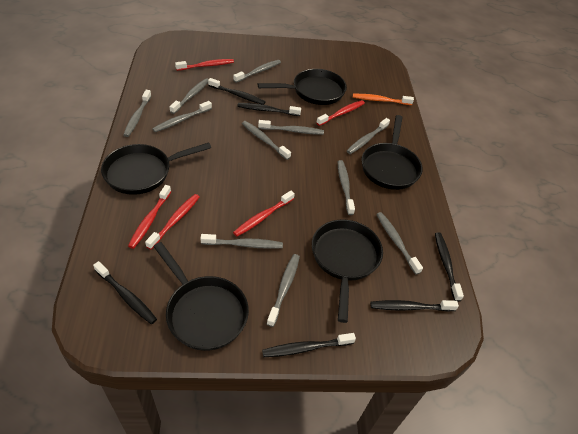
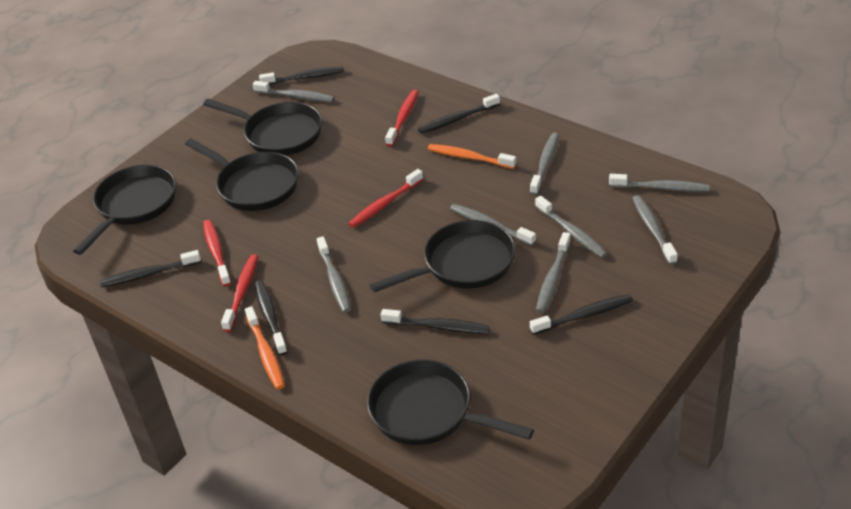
grey toothbrush: 11 -> 8
orange toothbrush: 1 -> 2
red toothbrush: 5 -> 4

